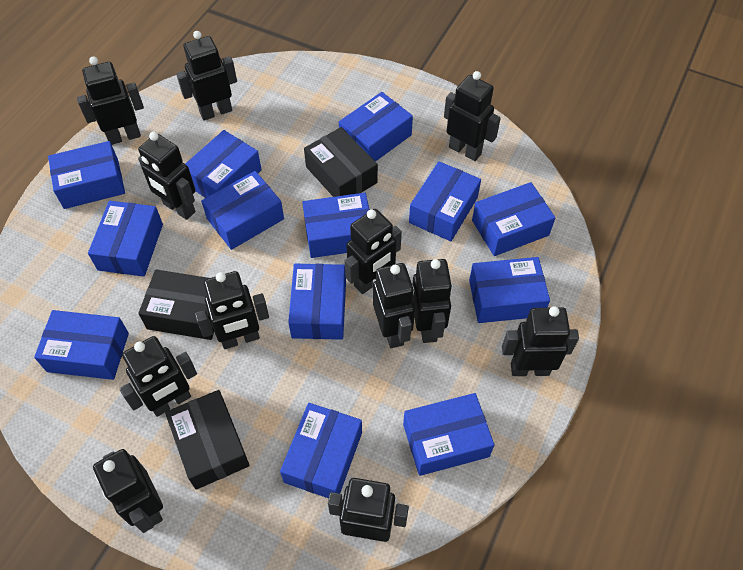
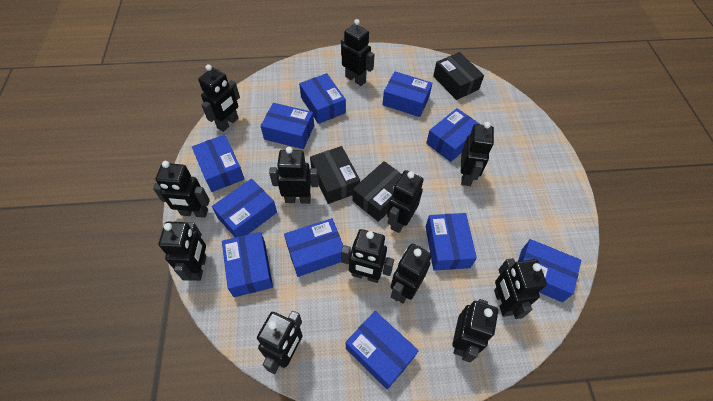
blue box: 13 -> 11

